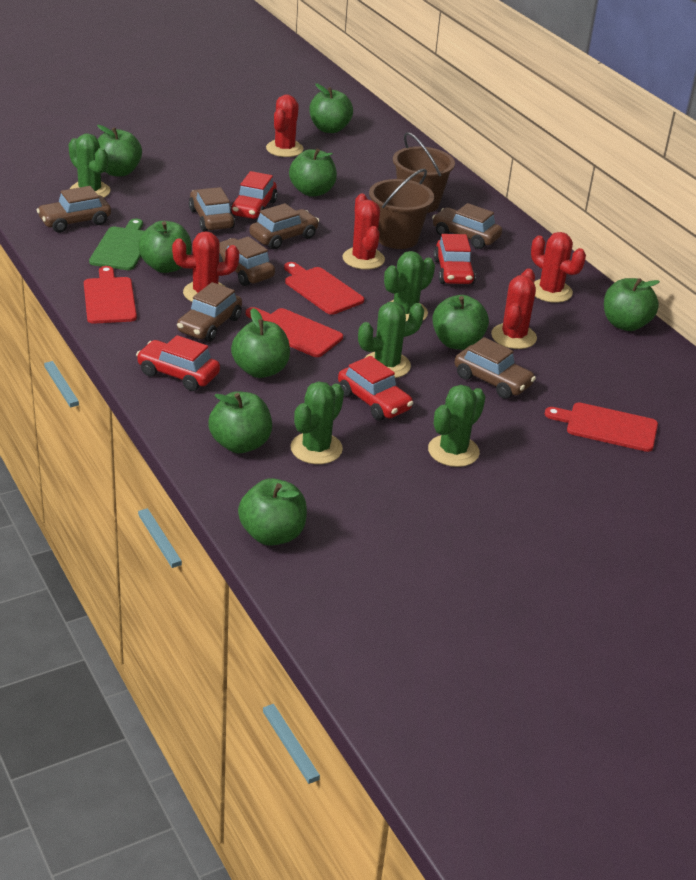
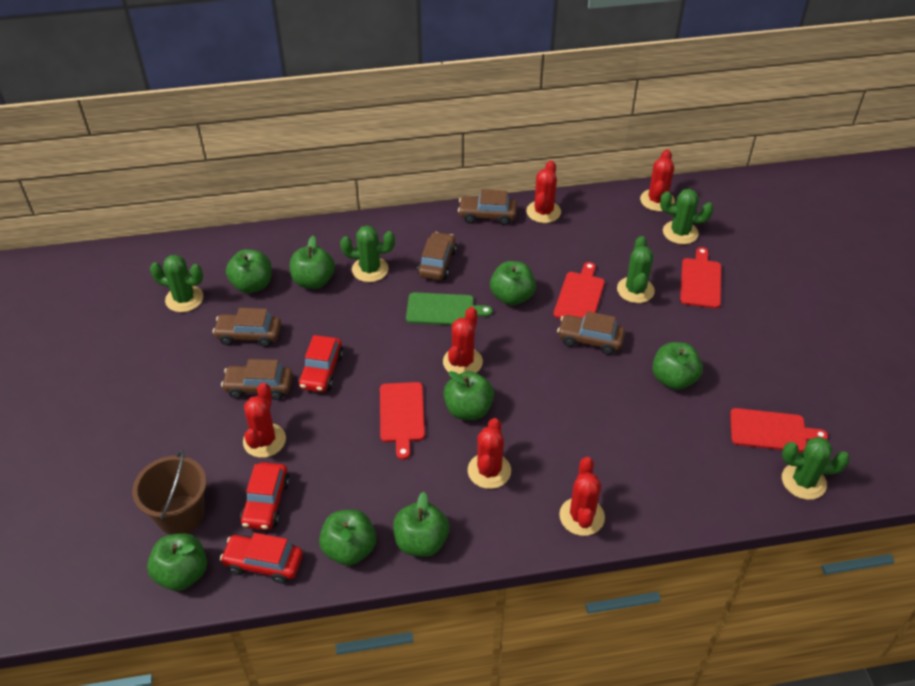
brown bucket: 2 -> 1
brown car: 7 -> 5
green apple: 9 -> 8
red cactus: 5 -> 6
red car: 4 -> 3

